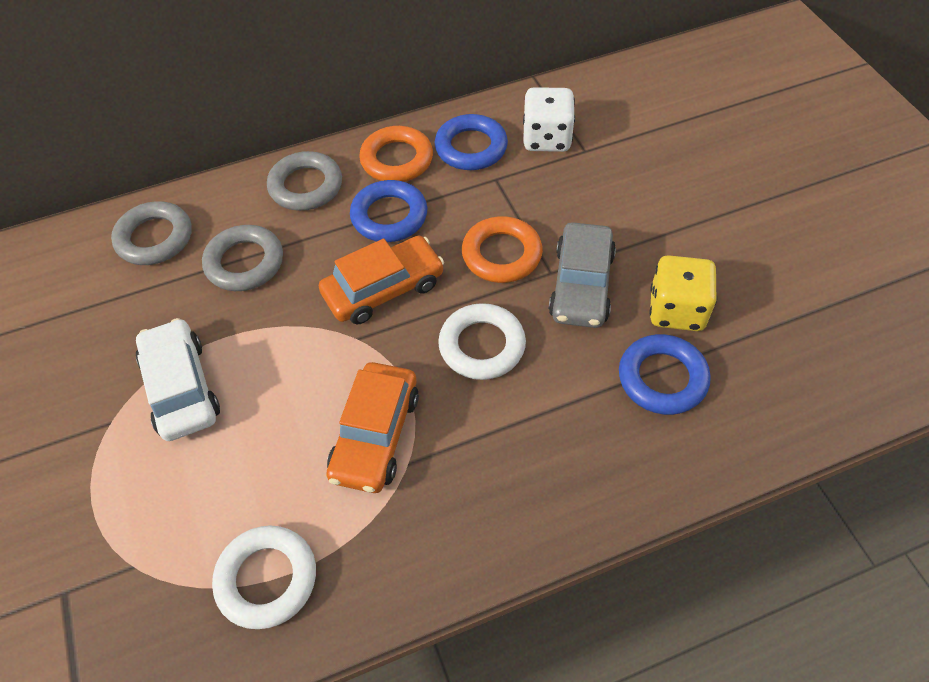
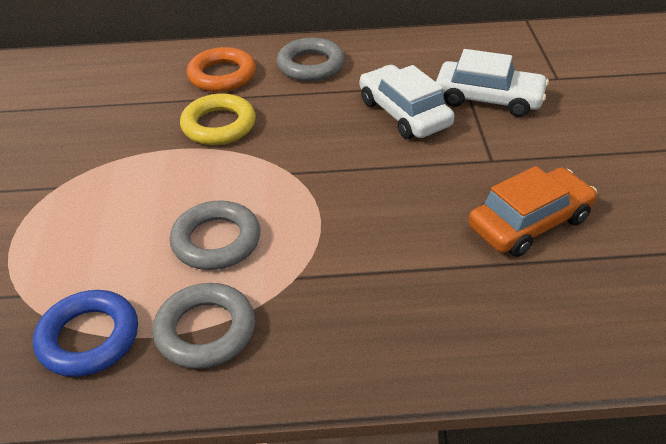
blue ring: 3 -> 1
grey car: 1 -> 0
orange car: 2 -> 1
orange ring: 2 -> 1
white car: 1 -> 2
white dice: 1 -> 0
white ring: 2 -> 0
yellow dice: 1 -> 0
yellow ring: 0 -> 1

